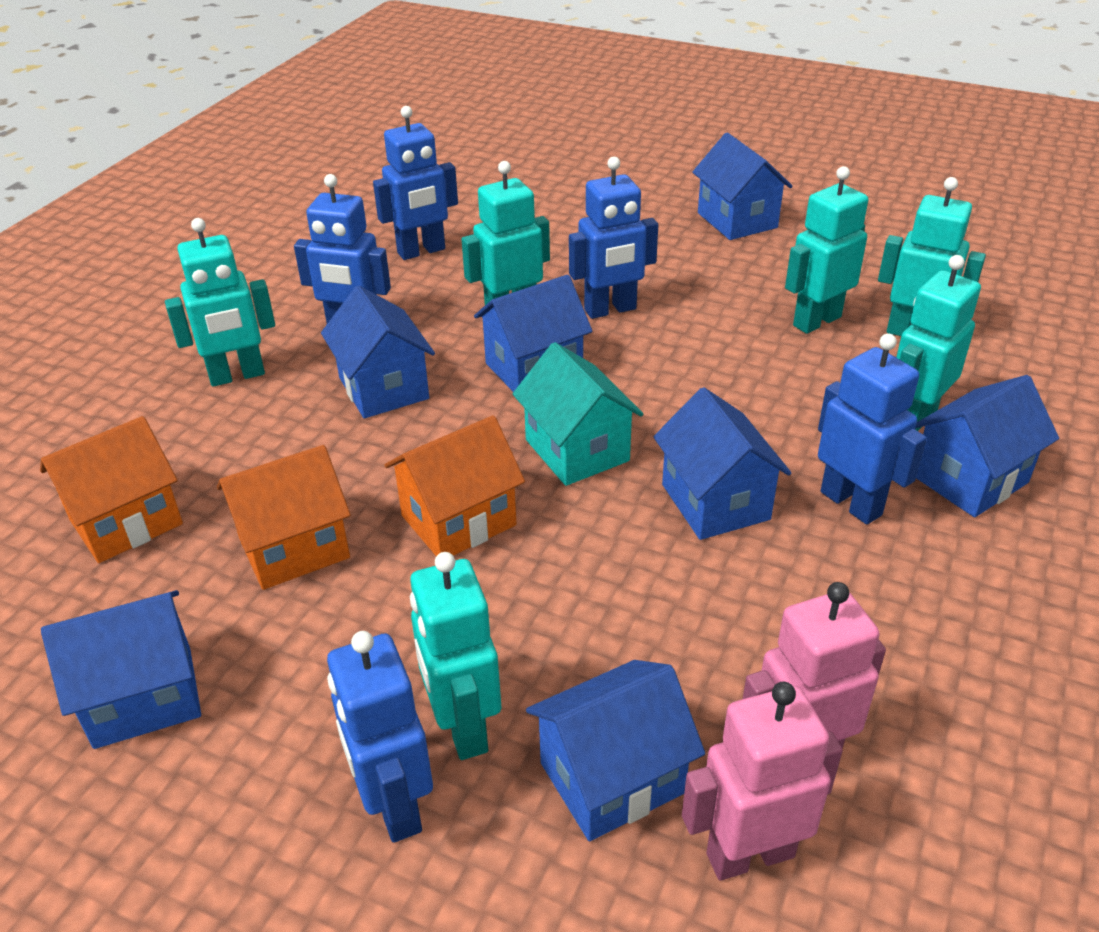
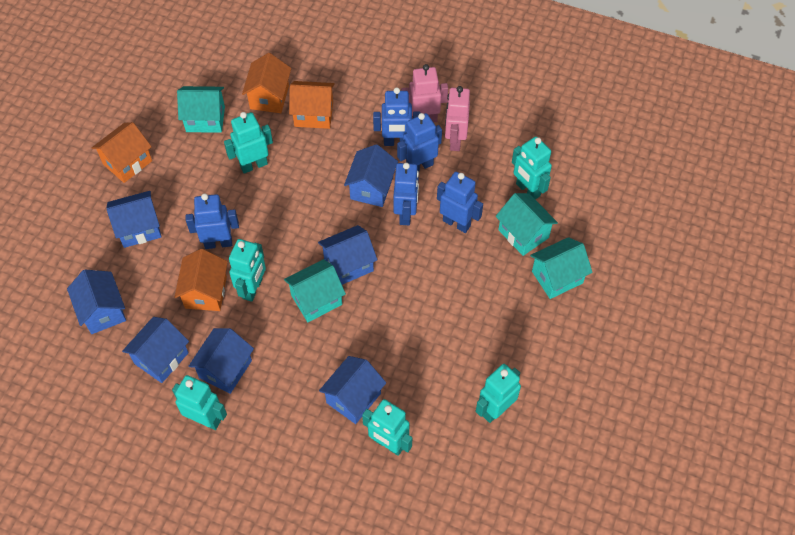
orange house: 3 -> 4
turquoise house: 1 -> 4

